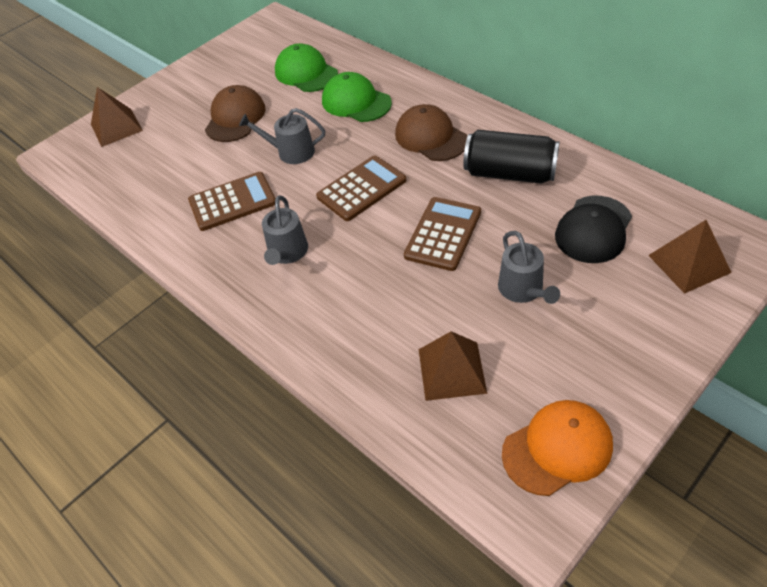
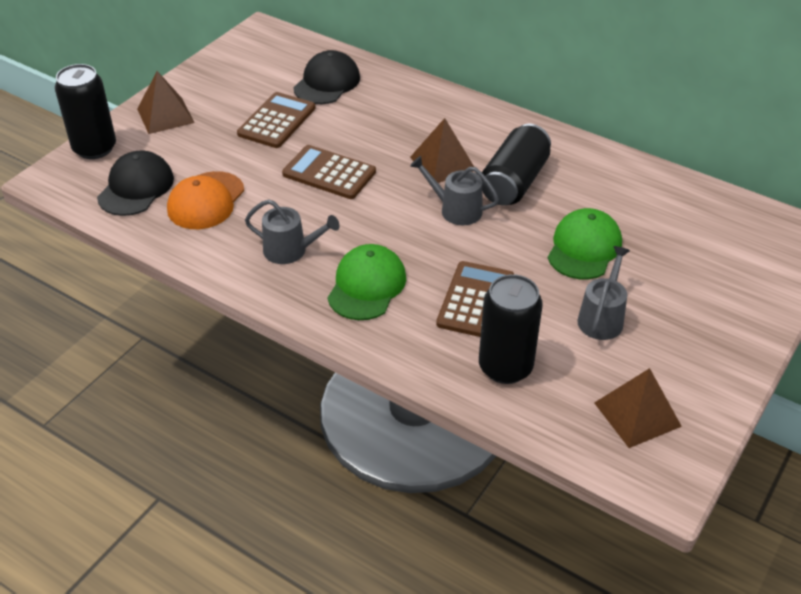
black can: 1 -> 3
black cap: 1 -> 2
brown cap: 2 -> 0

